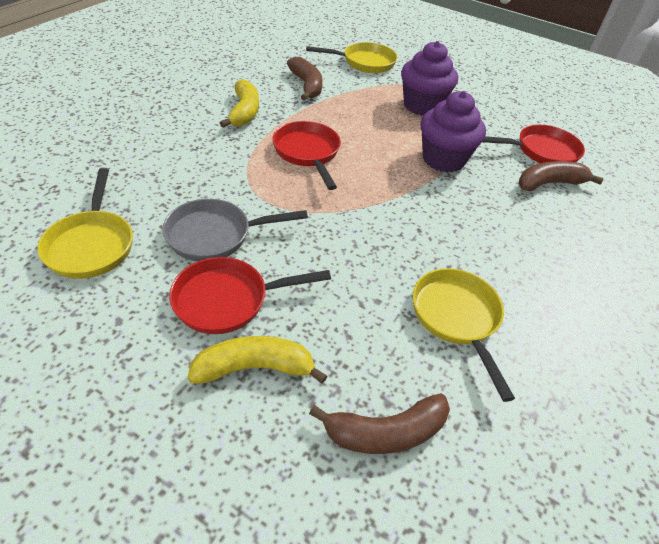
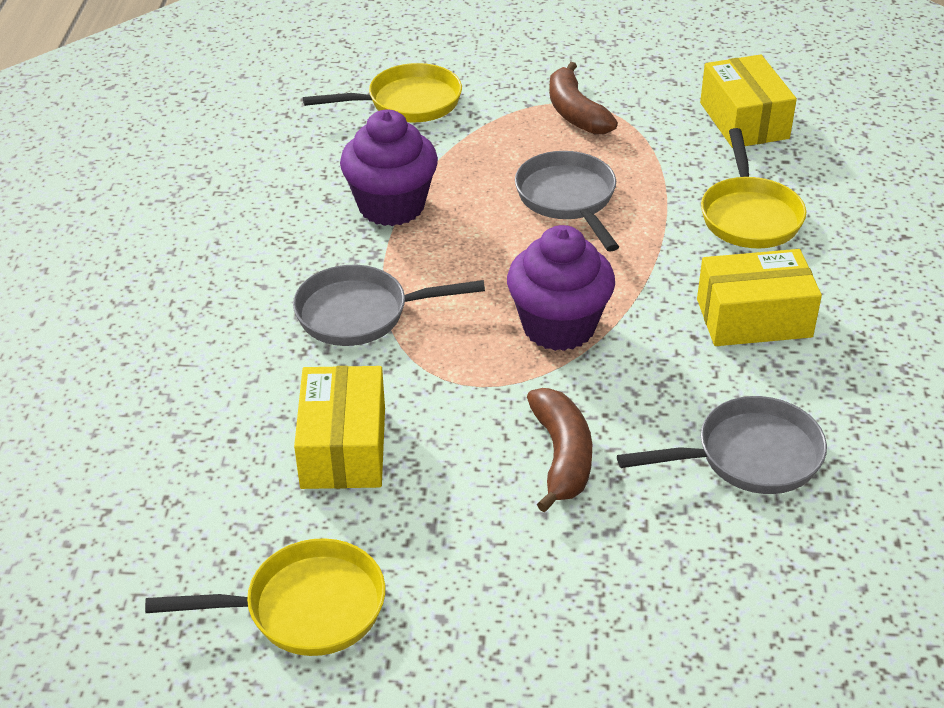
brown banana: 3 -> 2
grey pan: 1 -> 3
red pan: 3 -> 0
yellow banana: 2 -> 0
yellow box: 0 -> 3

